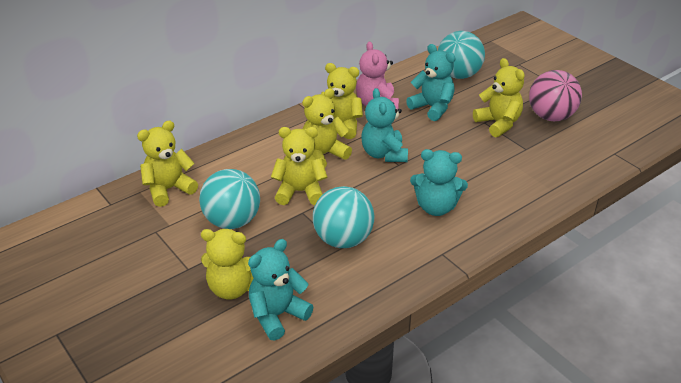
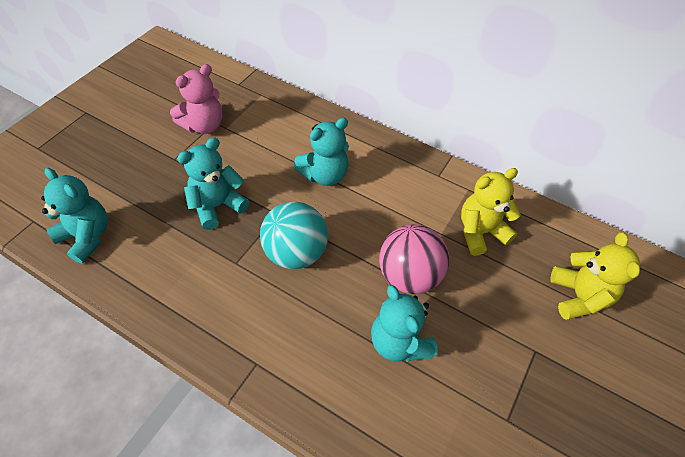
turquoise ball: 3 -> 1
yellow teddy bear: 6 -> 2

